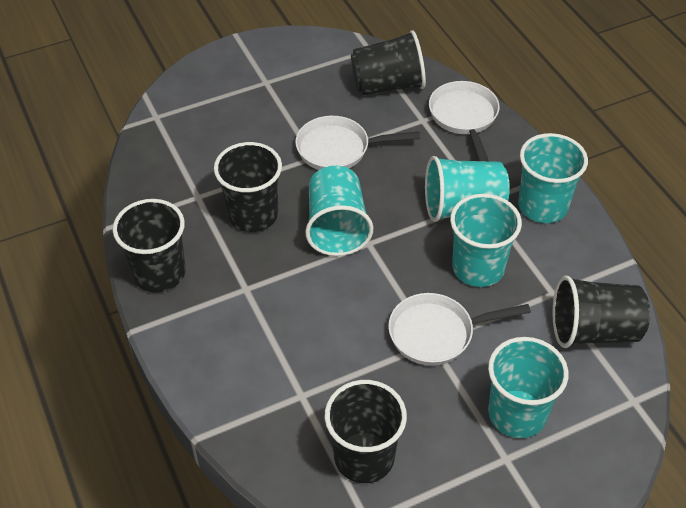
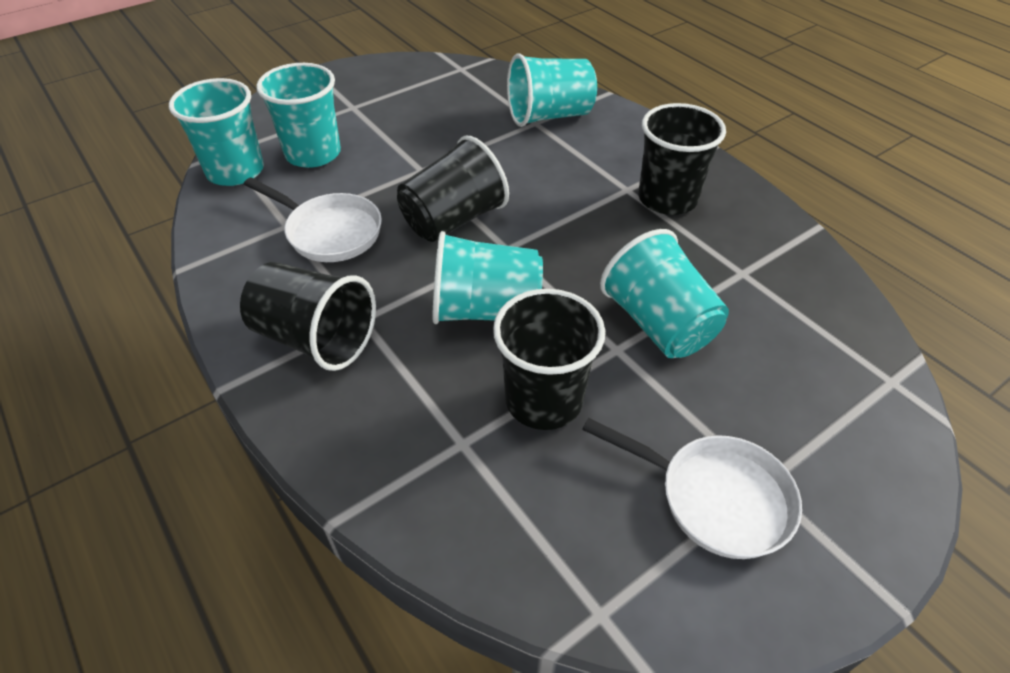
black cup: 5 -> 4
white pan: 3 -> 2

